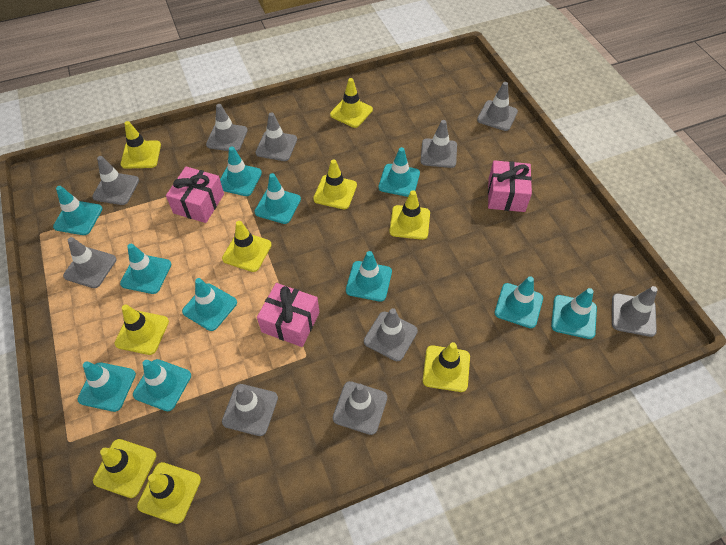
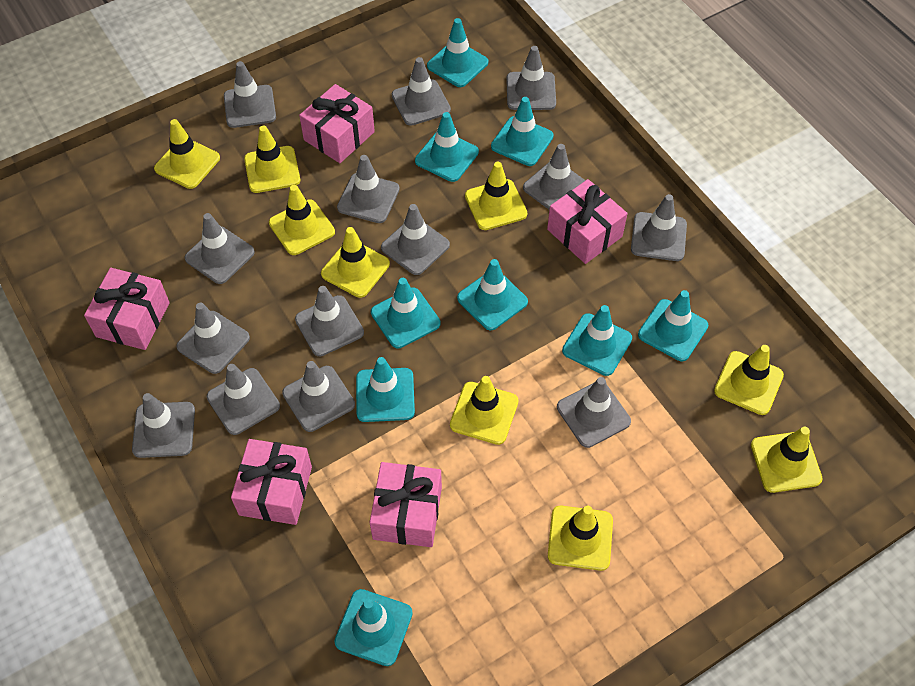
grey traffic cone: 10 -> 14
pink gift: 3 -> 5
turquoise traffic cone: 11 -> 9

